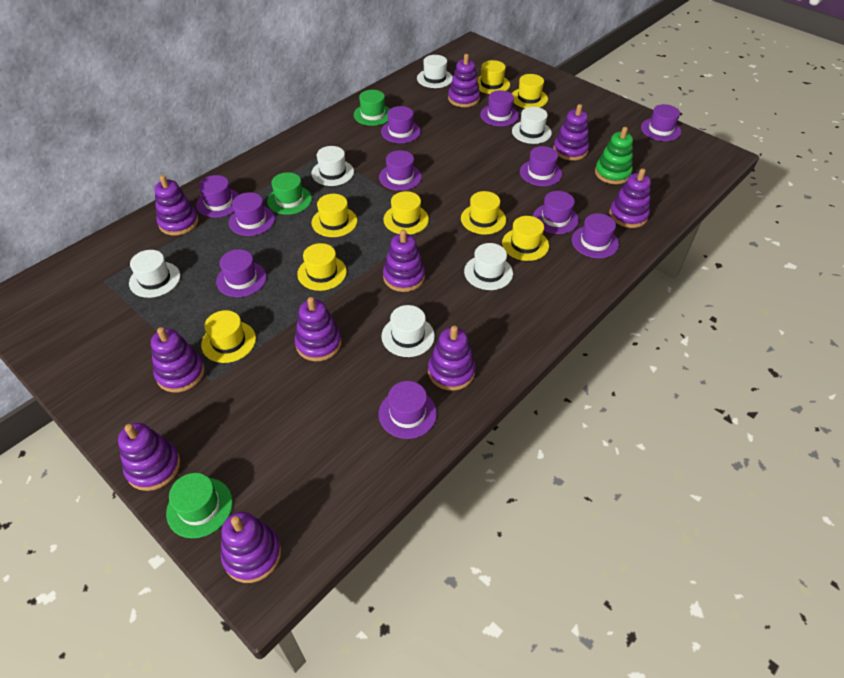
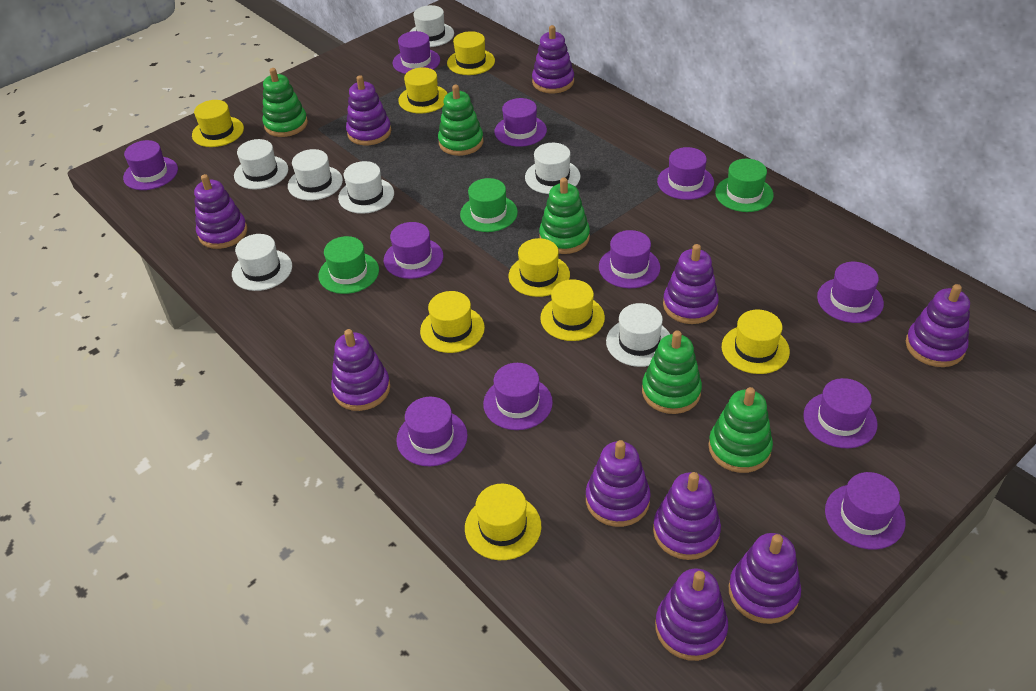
green stacking toy: 1 -> 5
white hat: 6 -> 7

